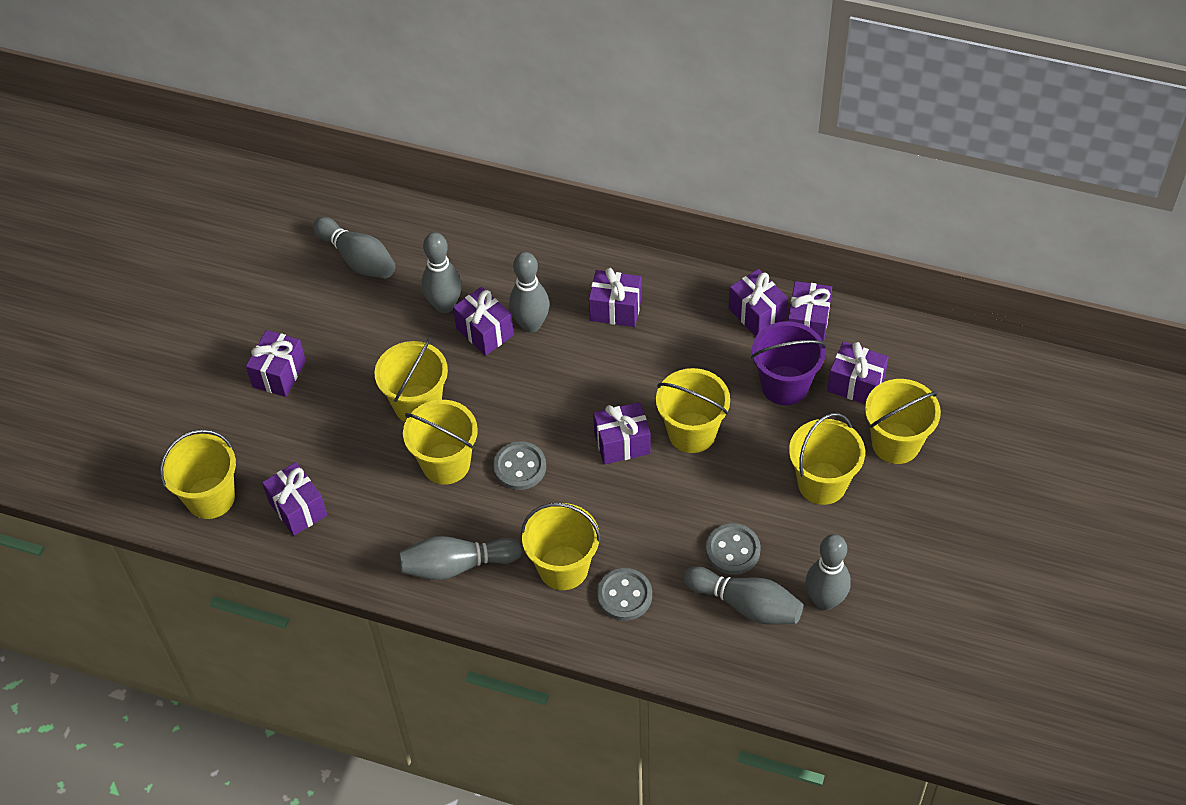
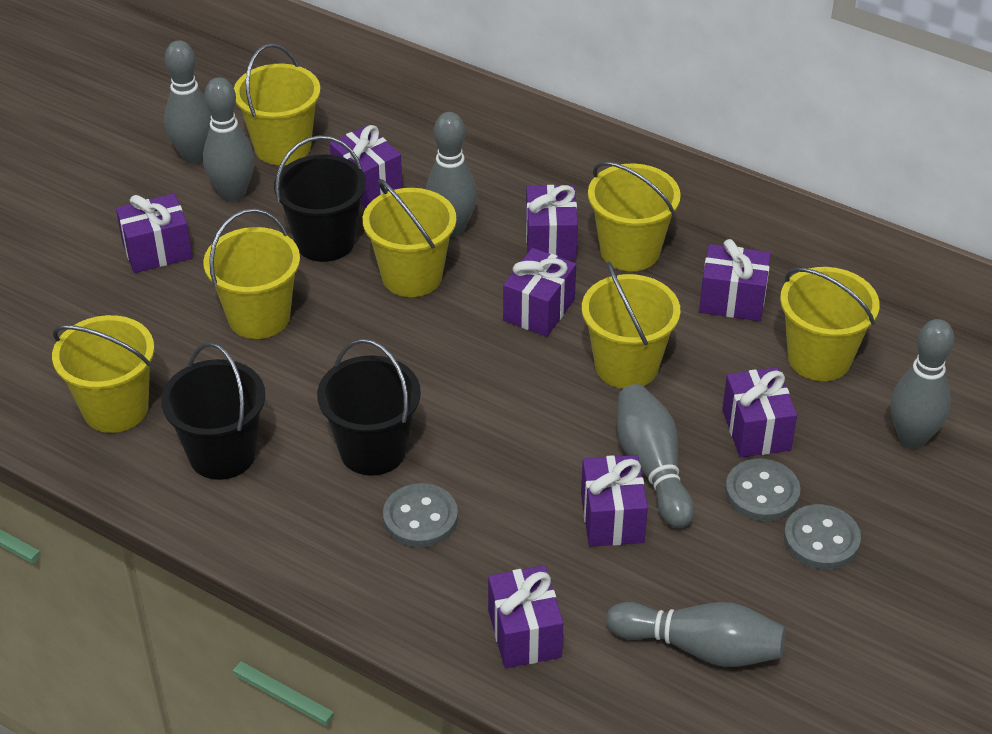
black bucket: 0 -> 3
purple bucket: 1 -> 0

